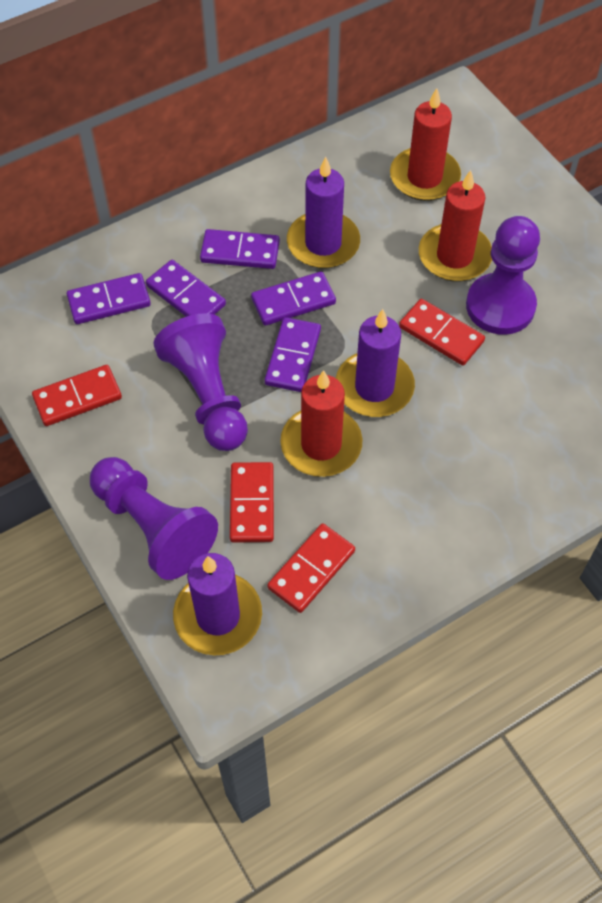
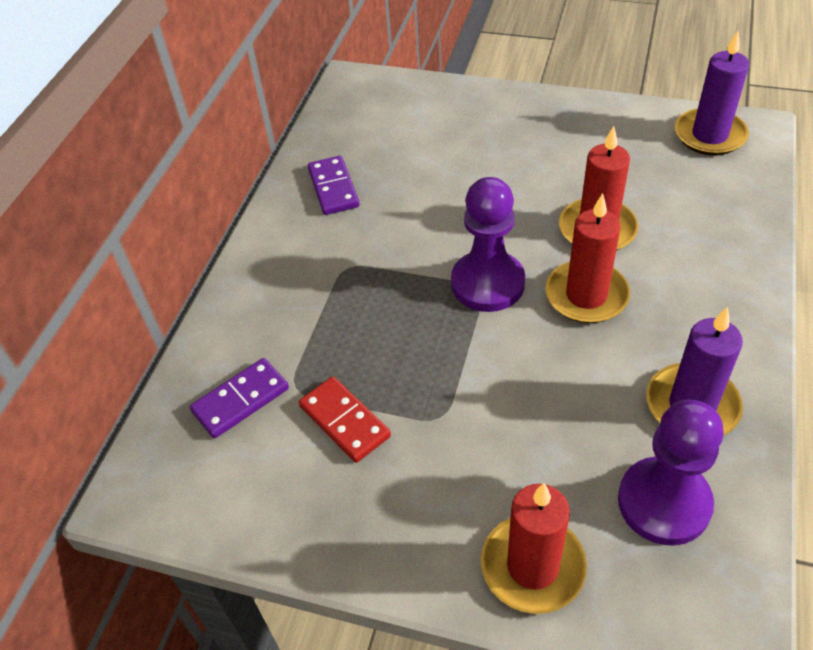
purple candle: 3 -> 2
purple domino: 5 -> 2
purple pawn: 3 -> 2
red domino: 4 -> 1

